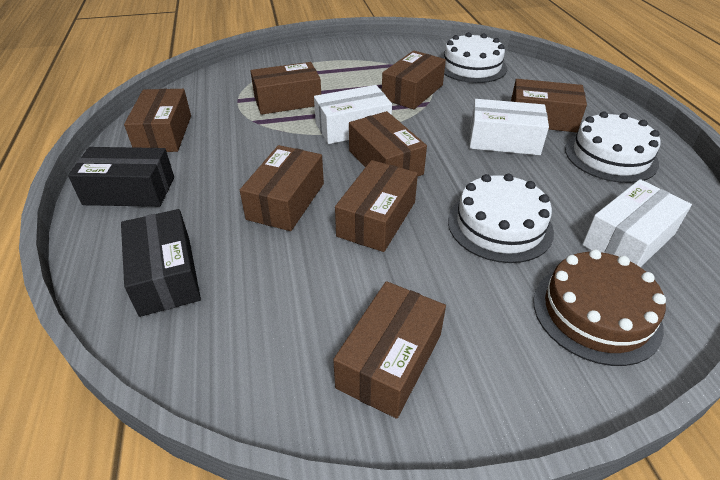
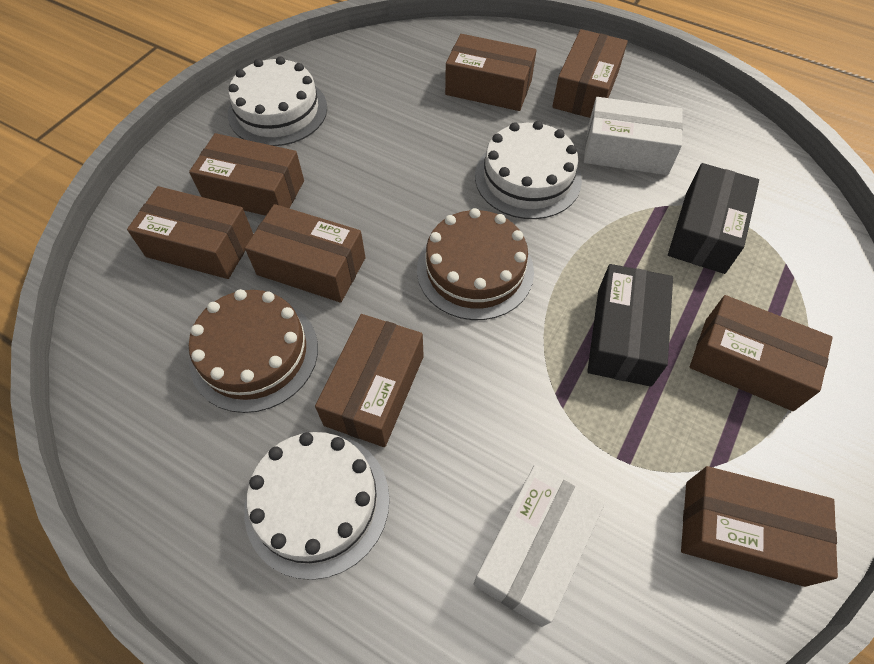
brown cake: 1 -> 2
white box: 3 -> 2

